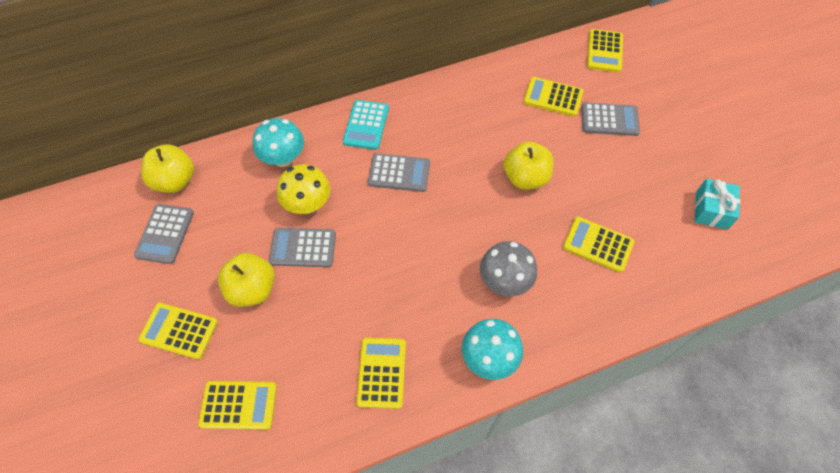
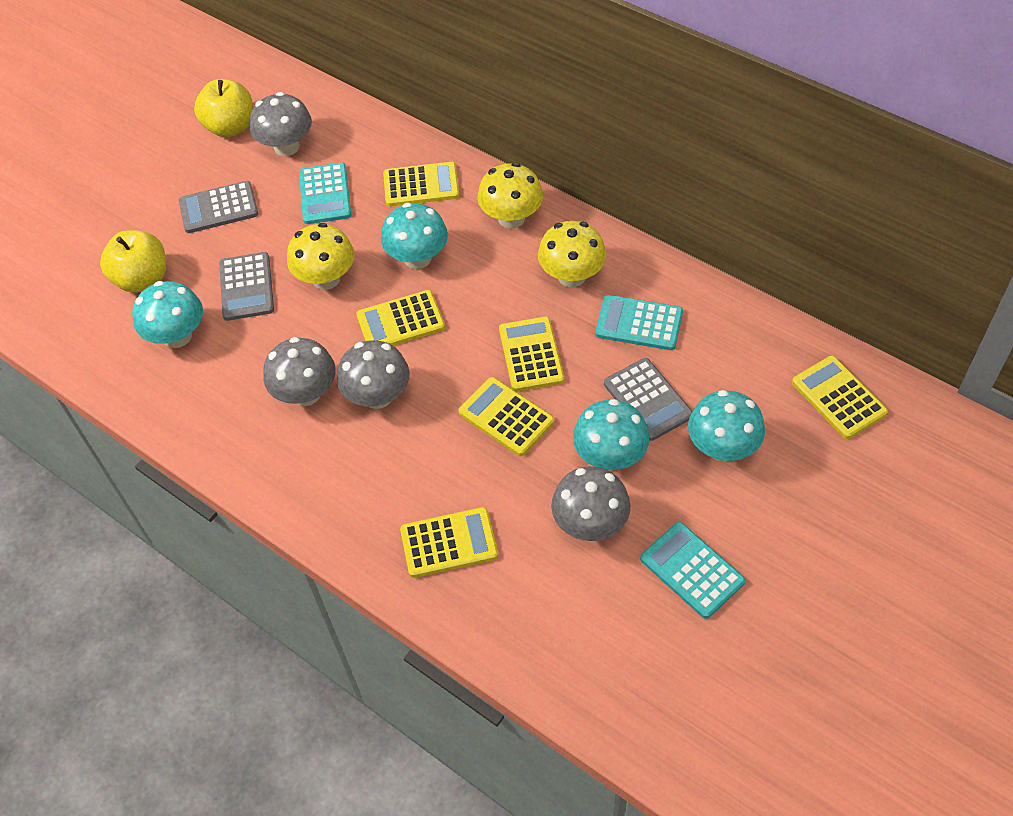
grey calculator: 4 -> 3
grey mushroom: 1 -> 4
turquoise calculator: 1 -> 3
turquoise gift: 1 -> 0
turquoise mushroom: 2 -> 4
yellow apple: 3 -> 2
yellow mushroom: 1 -> 3

